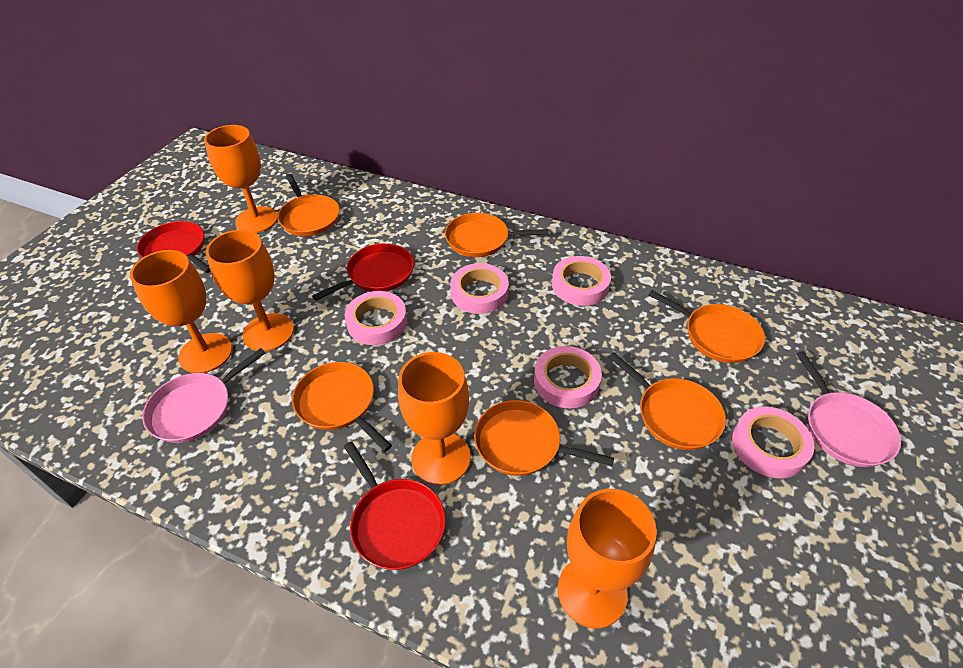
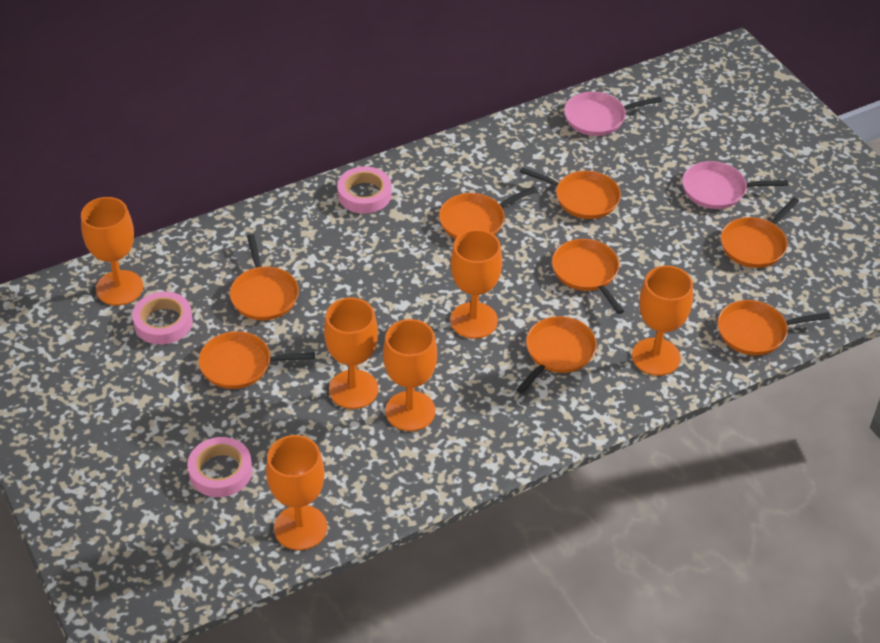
orange goblet: 5 -> 6
orange pan: 6 -> 8
pink tape: 5 -> 3
red pan: 3 -> 0

